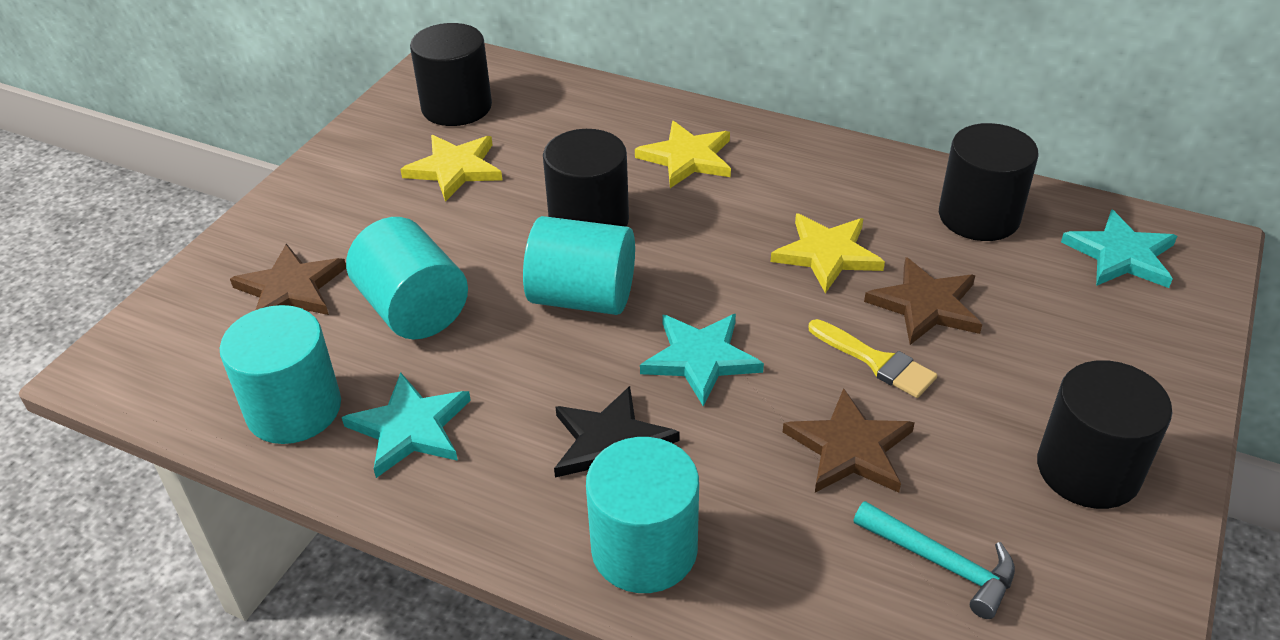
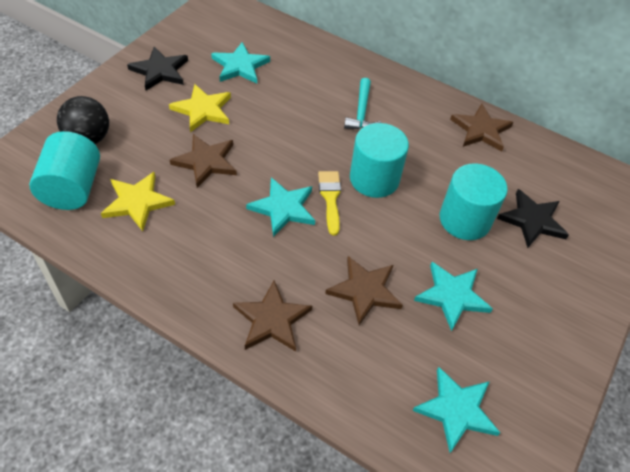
black ball: 0 -> 1
black cylinder: 4 -> 0
black star: 1 -> 2
brown star: 3 -> 4
turquoise cylinder: 4 -> 3
turquoise star: 3 -> 4
yellow star: 3 -> 2

